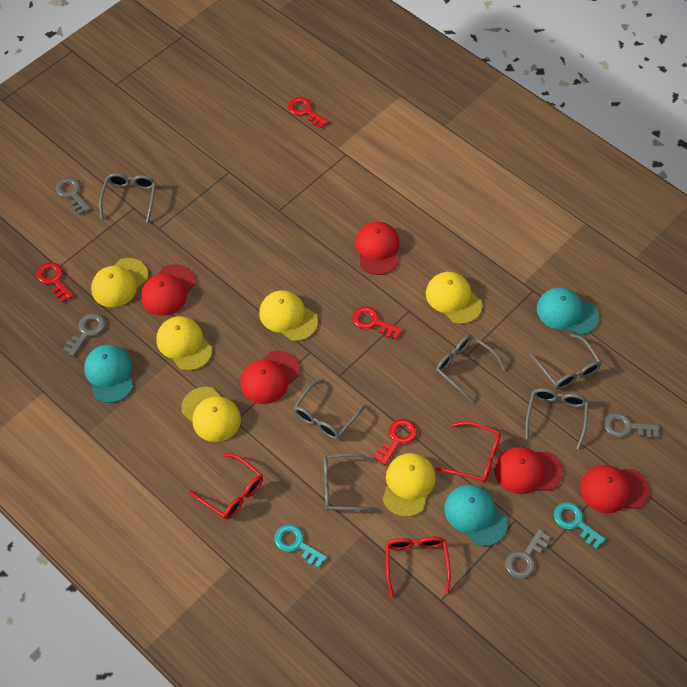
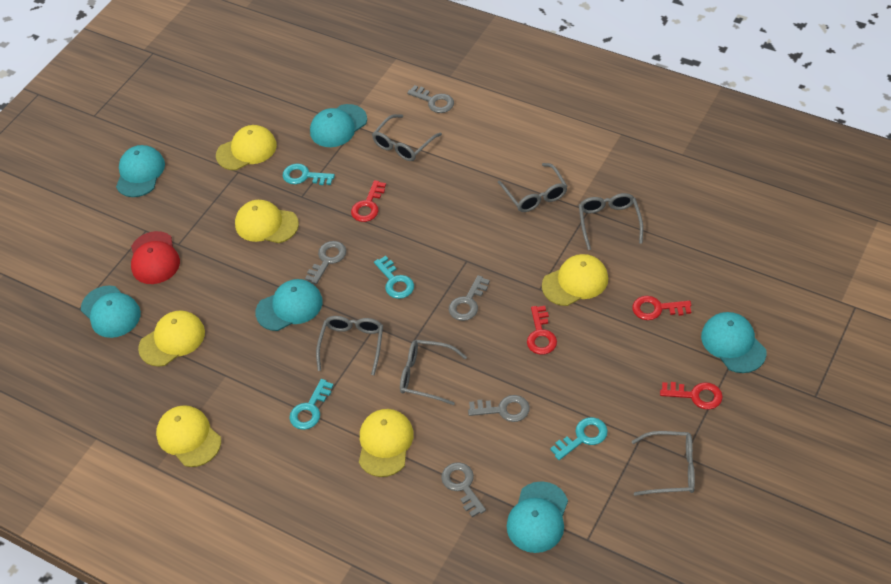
grey key: 4 -> 5
red cap: 5 -> 1
red glasses: 3 -> 0
turquoise cap: 3 -> 6
turquoise key: 2 -> 4

